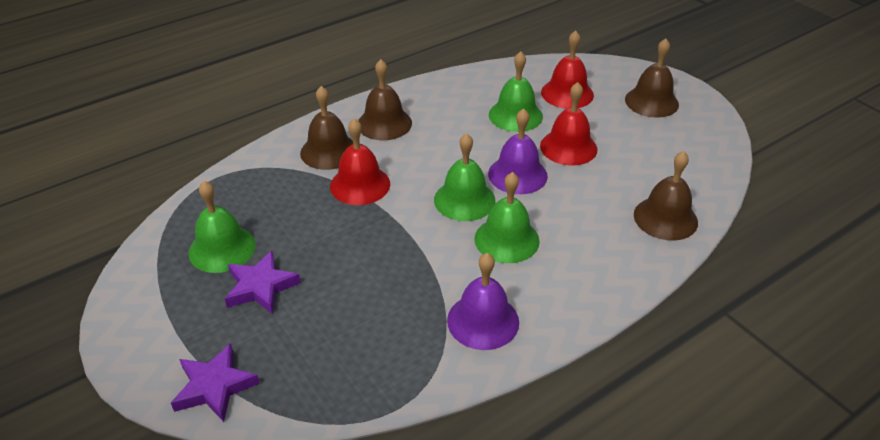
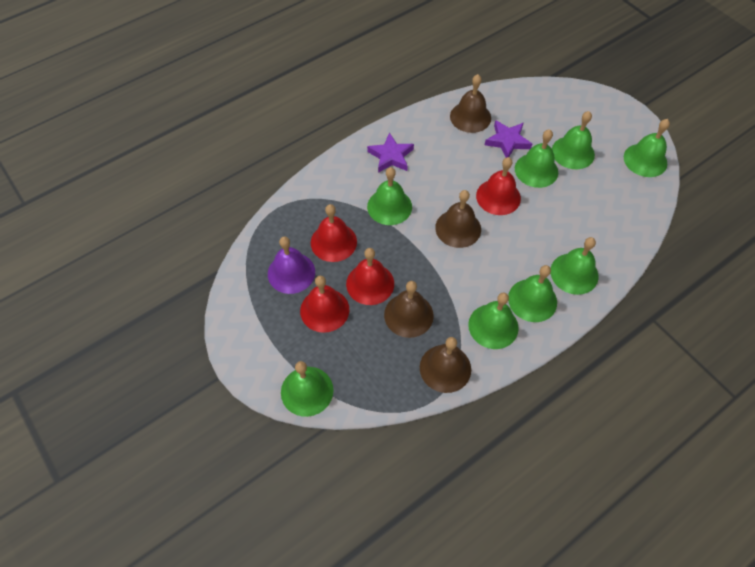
green bell: 4 -> 8
purple bell: 2 -> 1
red bell: 3 -> 4

